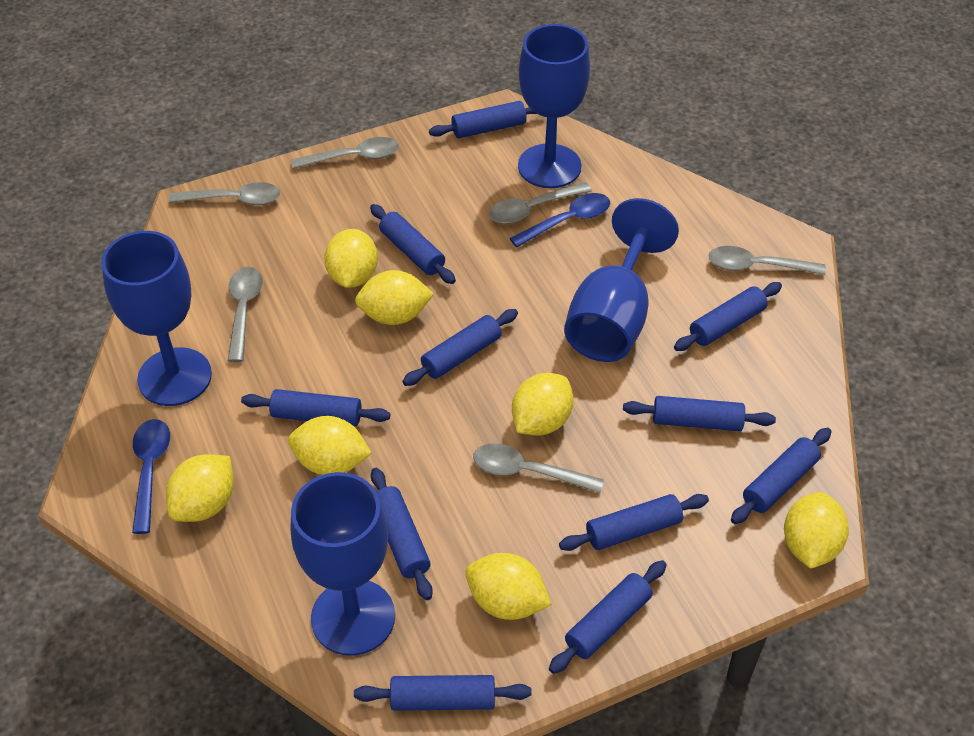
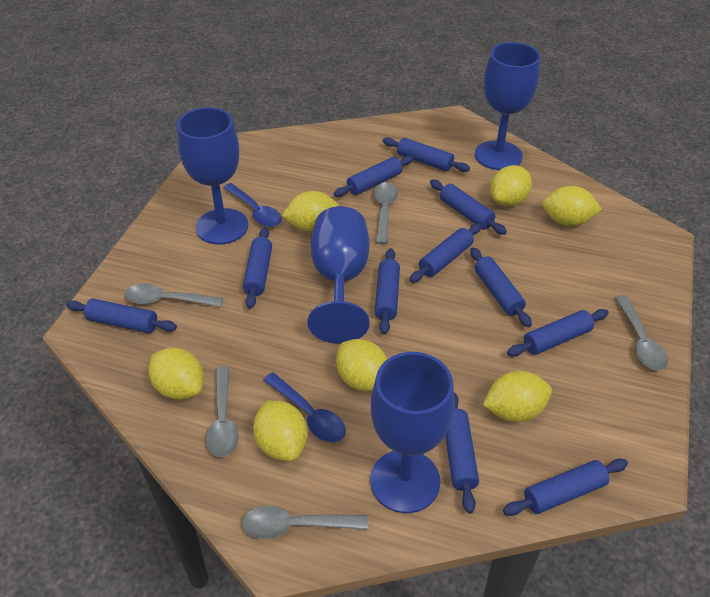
grey spoon: 6 -> 5

